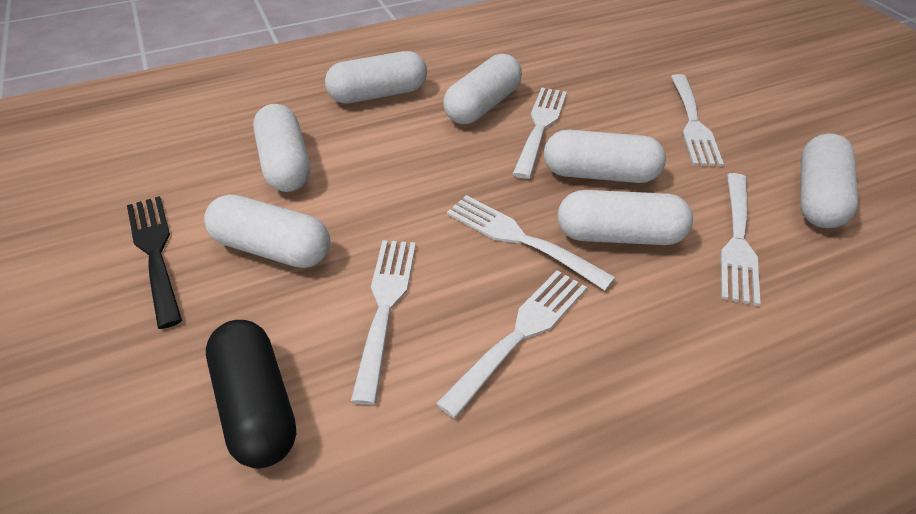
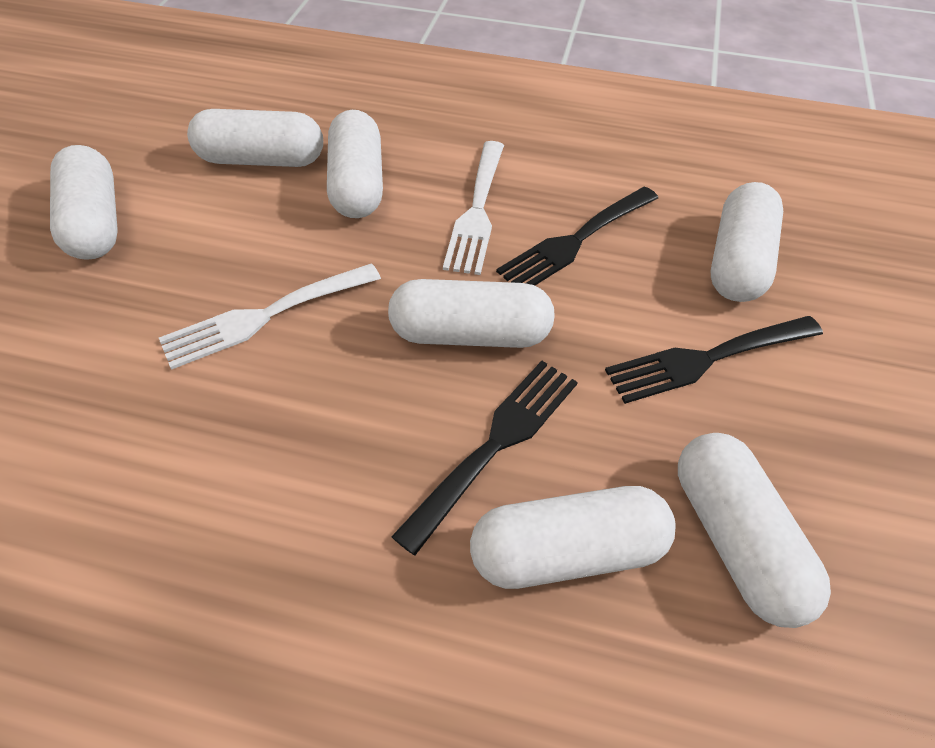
black capsule: 1 -> 0
black fork: 1 -> 3
white fork: 6 -> 2

